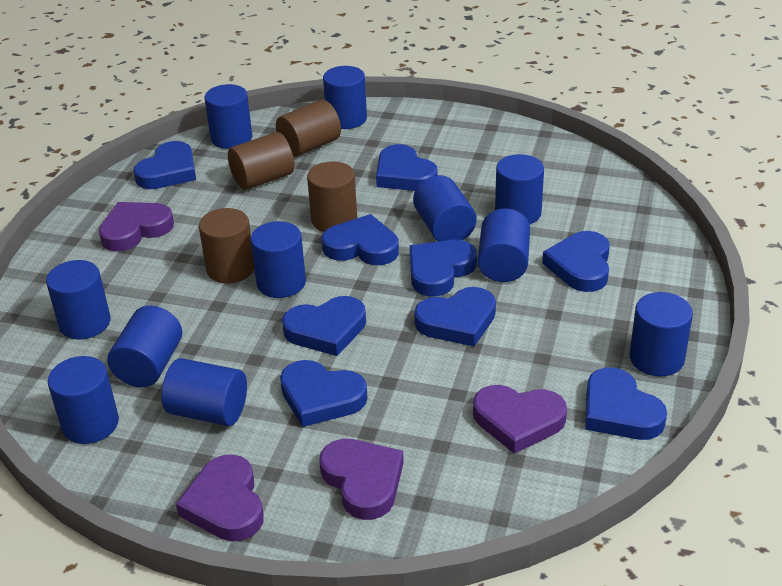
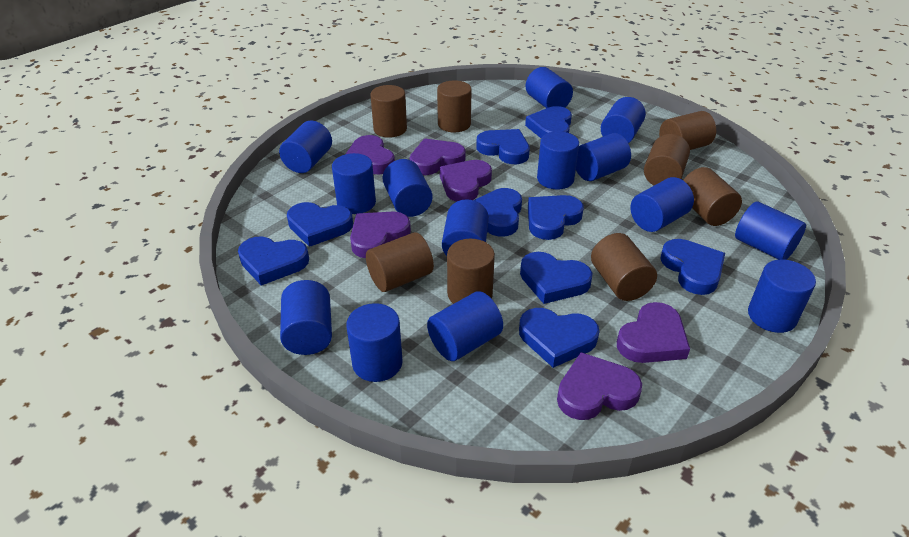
blue cylinder: 11 -> 14
brown cylinder: 4 -> 8
purple heart: 4 -> 6

